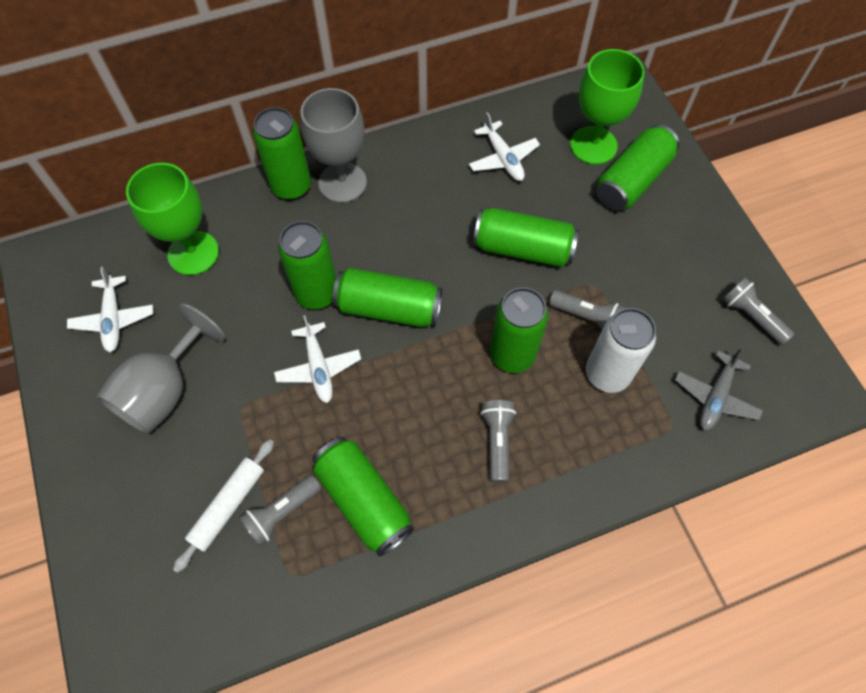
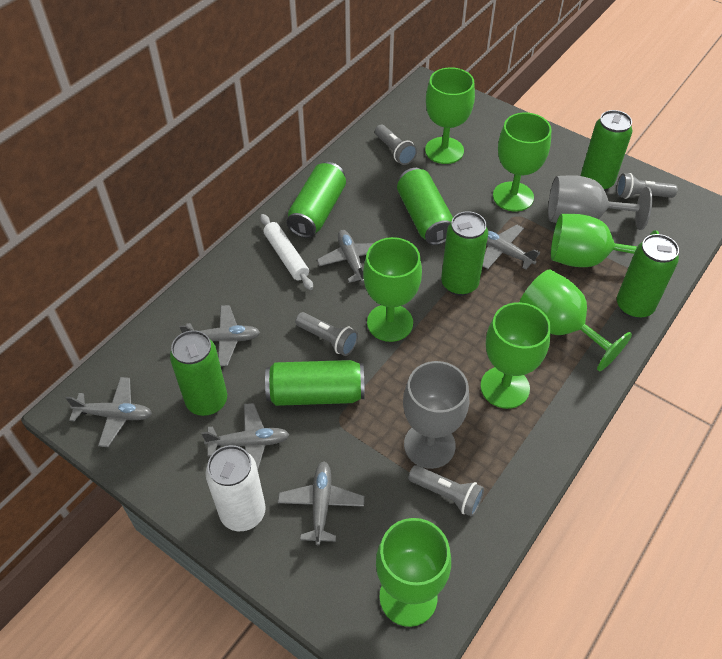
green goblet: 2 -> 7
grey plane: 1 -> 6
white plane: 3 -> 0

